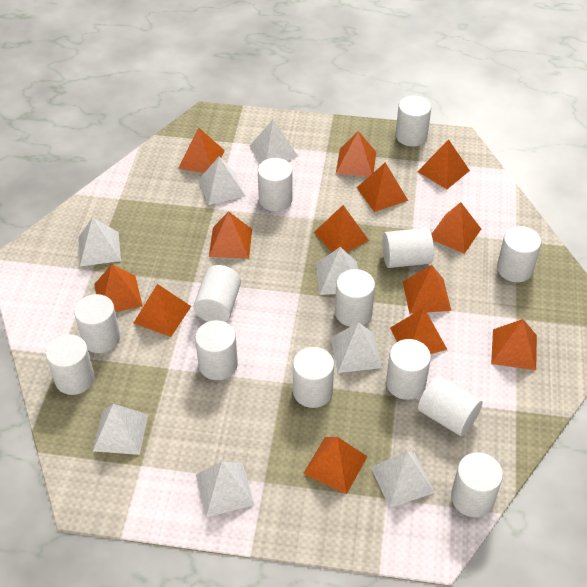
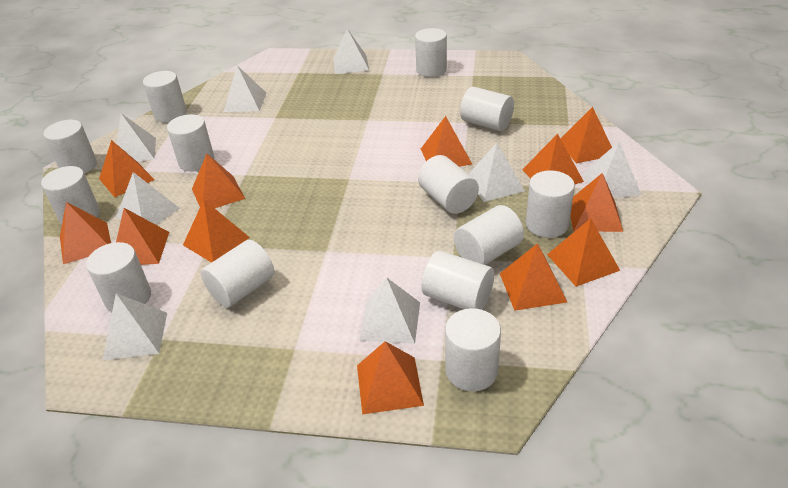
orange pyramid: 13 -> 12

